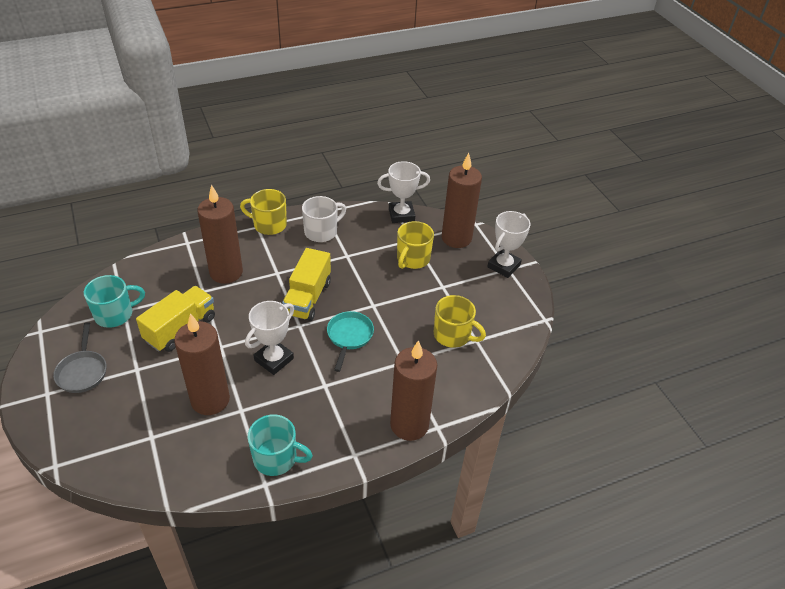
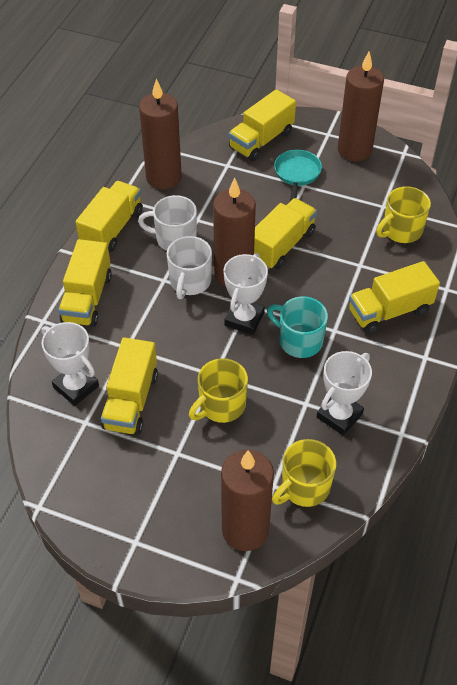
grey pan: 1 -> 0
turquoise mug: 2 -> 1
white mug: 1 -> 2
yellow truck: 2 -> 6

